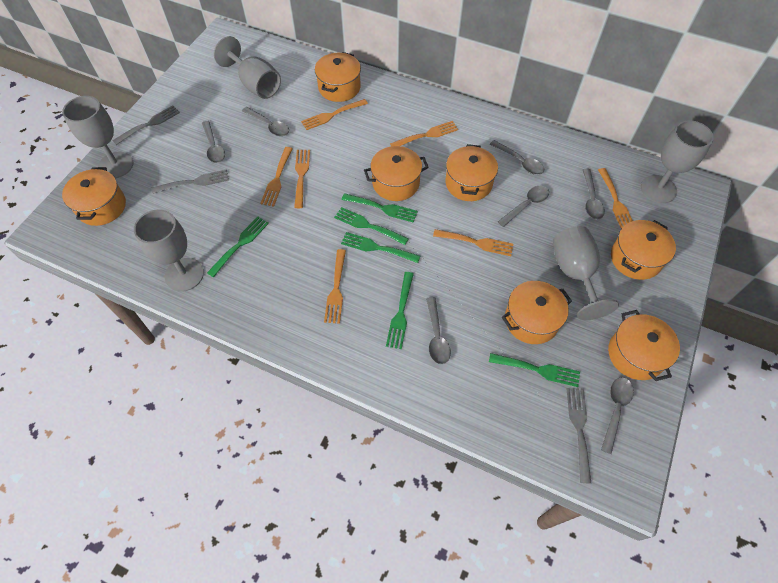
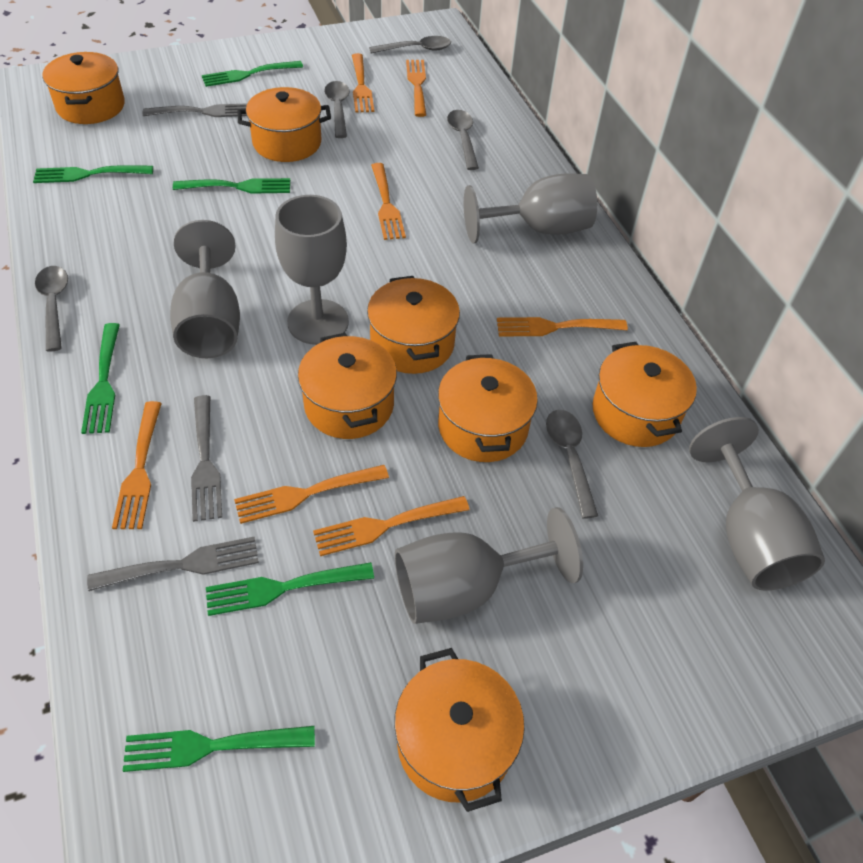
grey spoon: 7 -> 5

